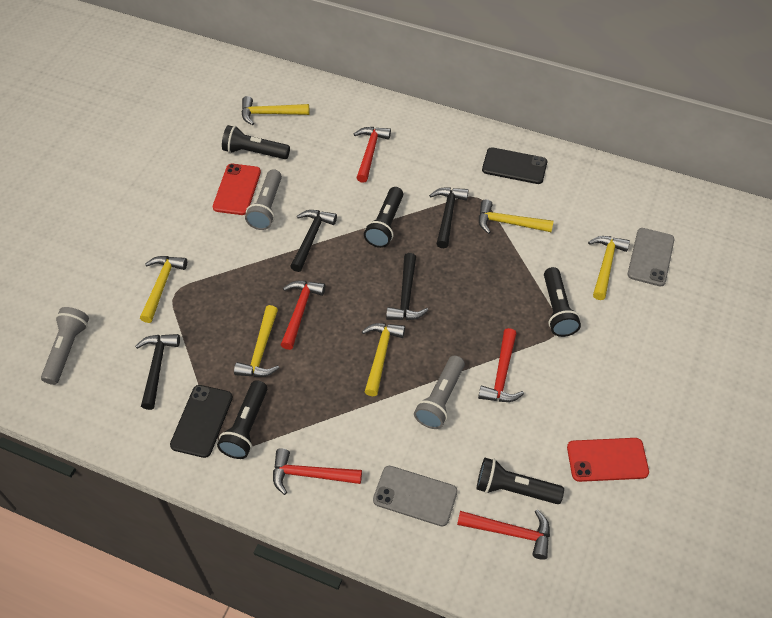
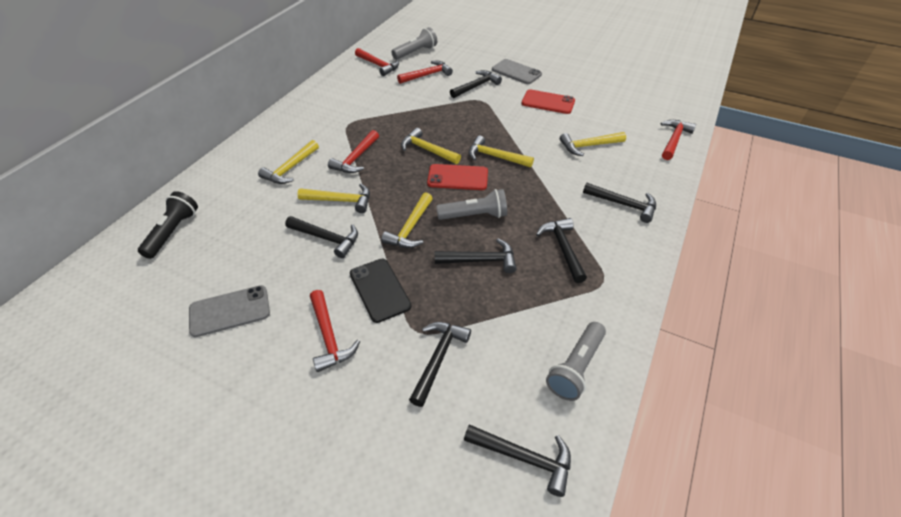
black flashlight: 5 -> 1
black hammer: 4 -> 7
black phone: 2 -> 1

